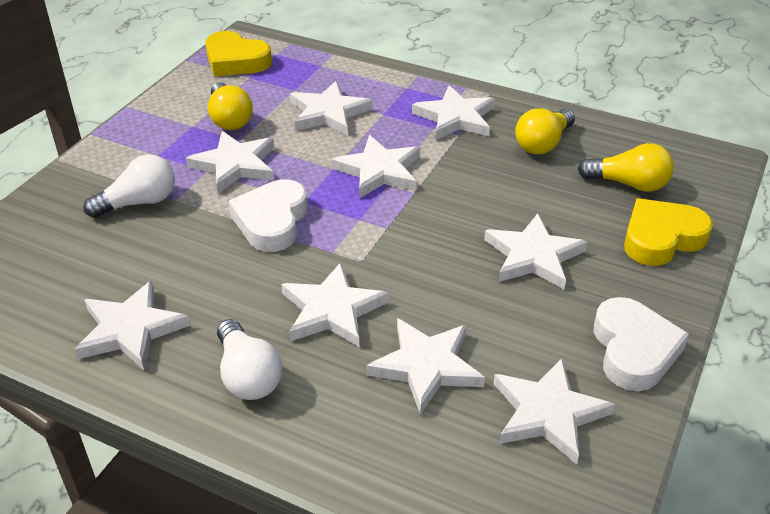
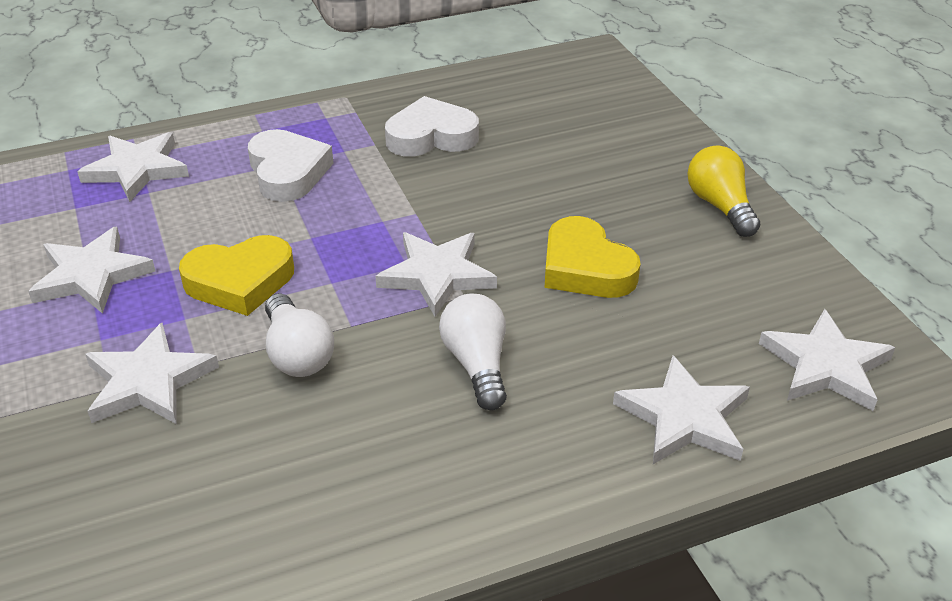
white star: 9 -> 6
yellow light bulb: 3 -> 1

